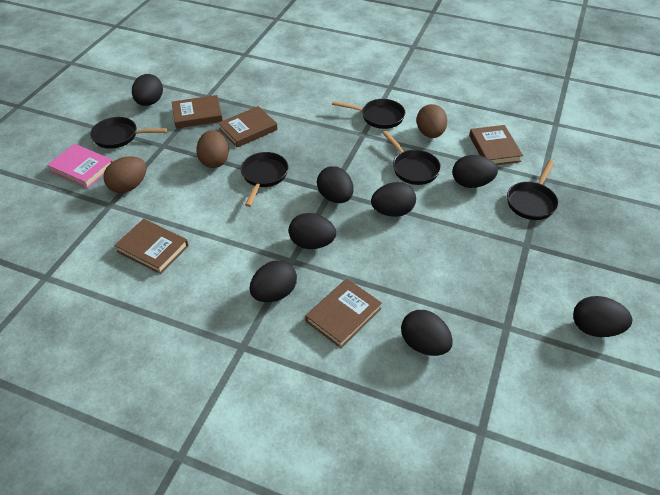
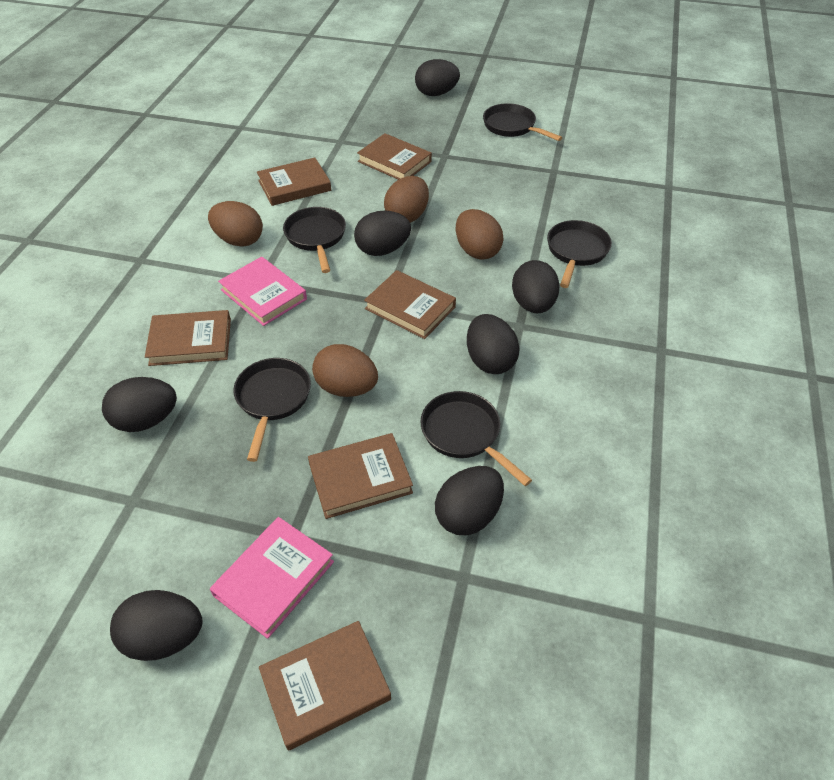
black egg: 8 -> 7
brown book: 5 -> 6
brown egg: 3 -> 4
pink book: 1 -> 2

